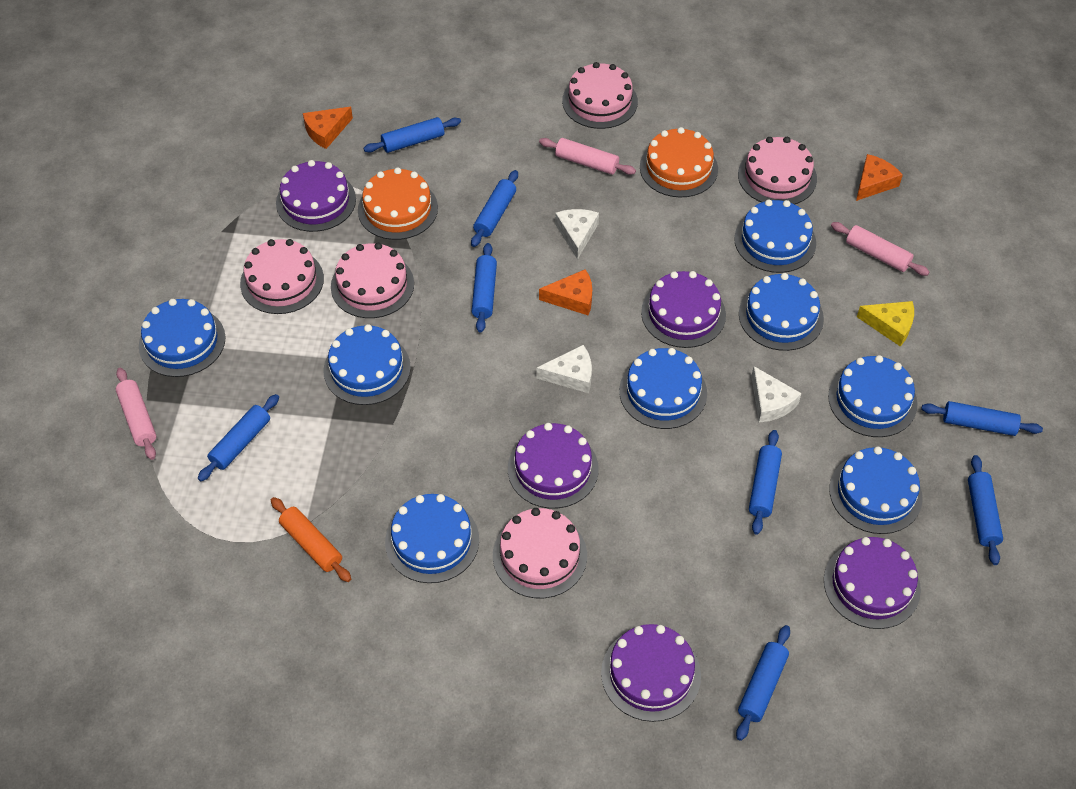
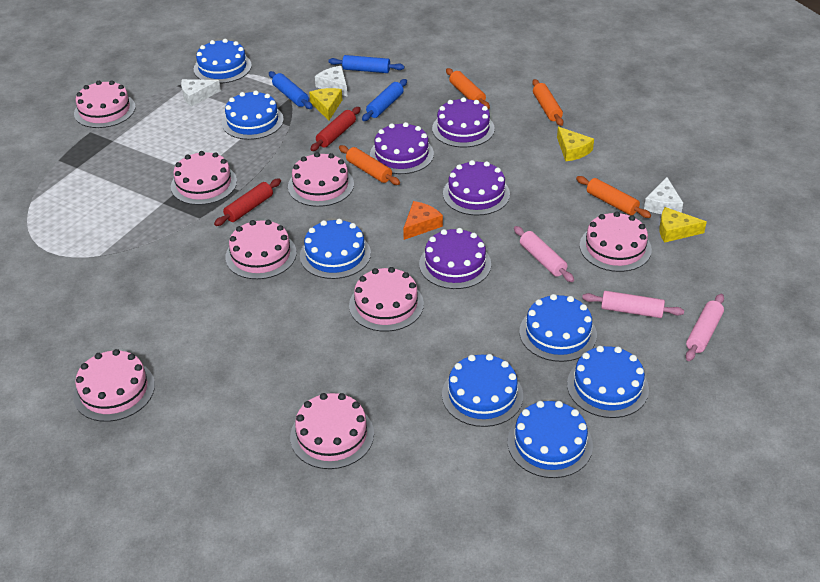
blue cake: 8 -> 7
blue rolling pin: 8 -> 3
orange cake: 2 -> 0
orange cheese: 3 -> 1
orange rolling pin: 1 -> 4
pink cake: 5 -> 8
purple cake: 5 -> 4
red rolling pin: 0 -> 2
yellow cheese: 1 -> 3

